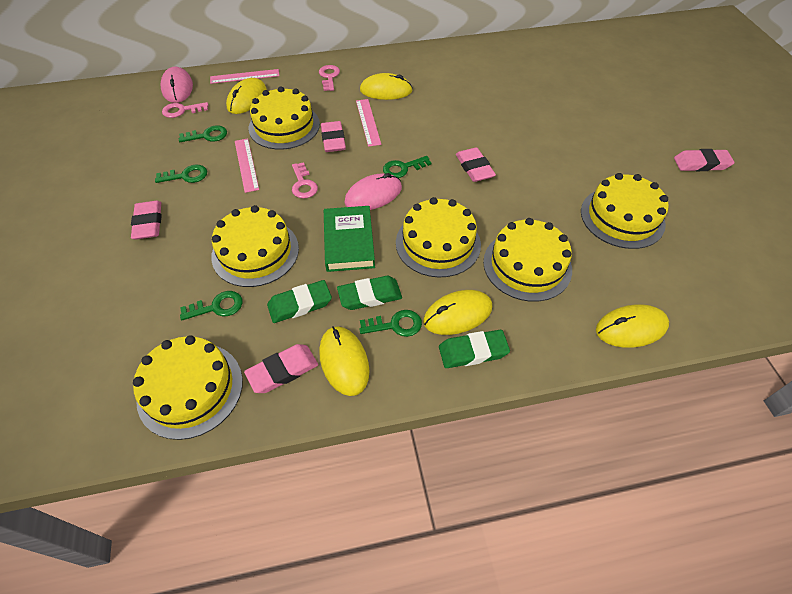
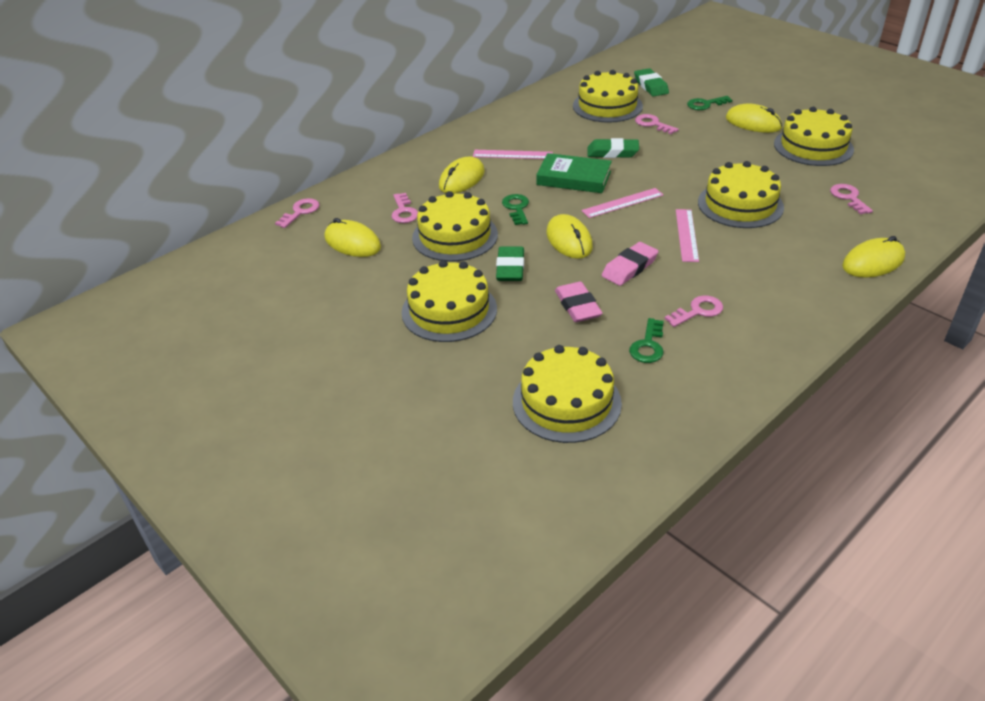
green key: 5 -> 3
pink eraser: 5 -> 2
pink key: 3 -> 5
pink mouse: 2 -> 0

